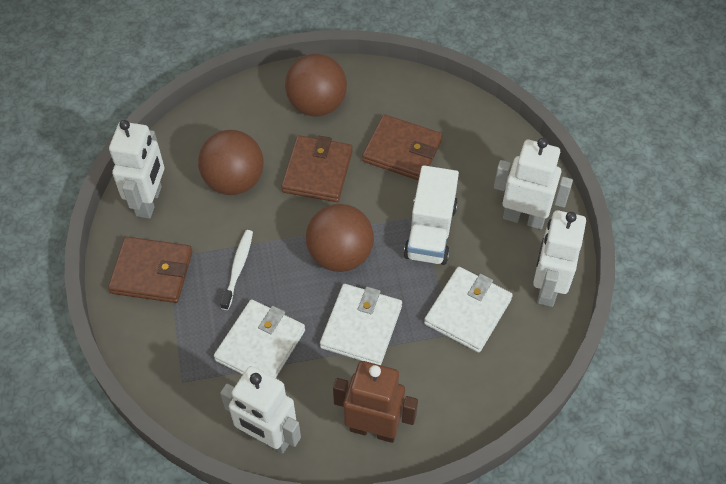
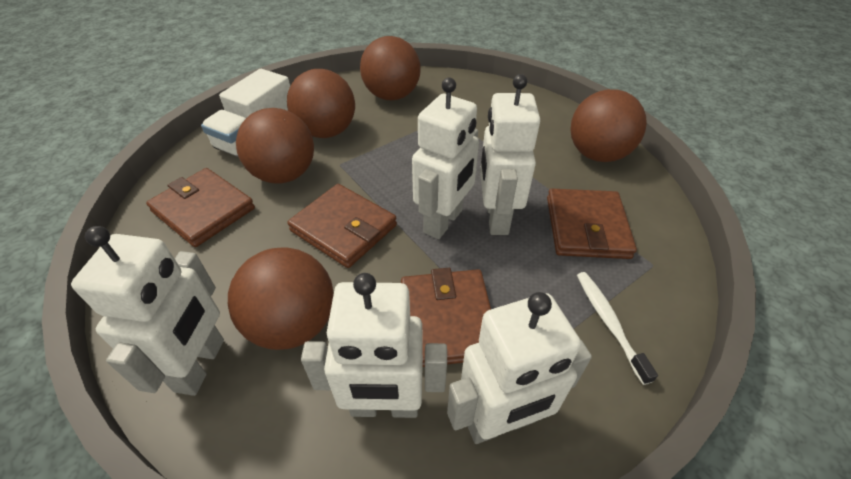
brown ball: 3 -> 5
brown robot: 1 -> 0
brown wallet: 3 -> 4
white robot: 4 -> 5
white wallet: 3 -> 0

